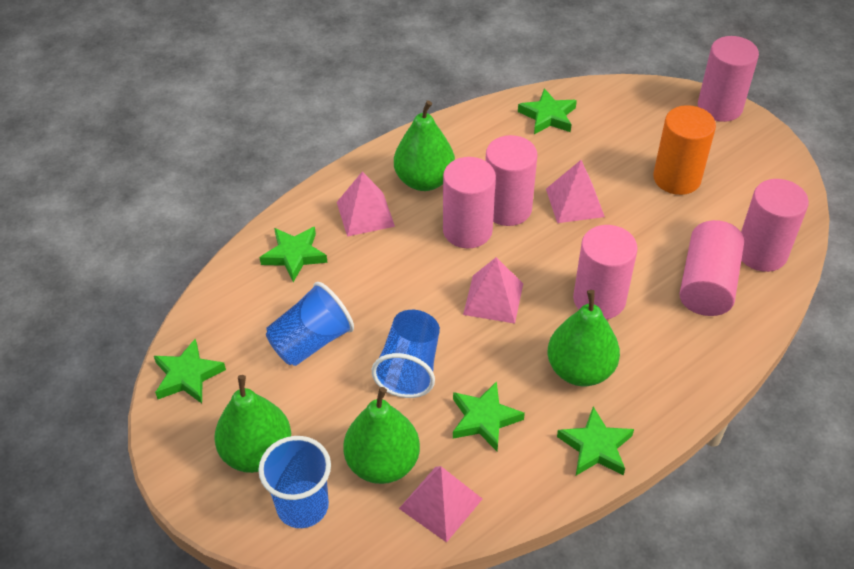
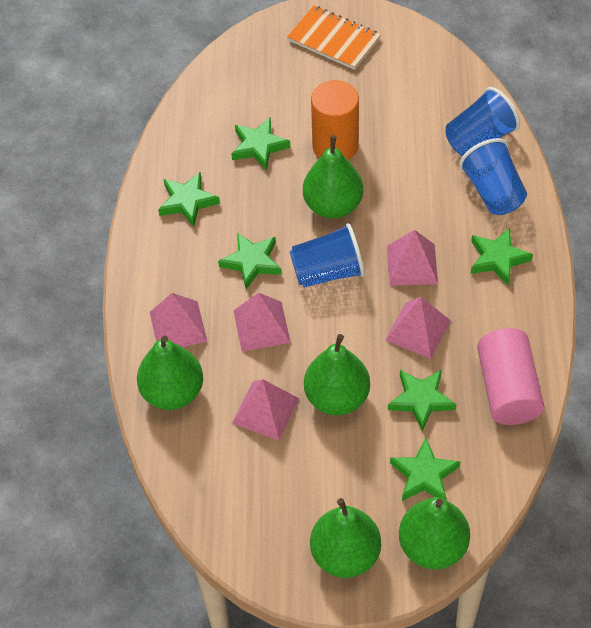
green pear: 4 -> 5
green star: 5 -> 6
orange notebook: 0 -> 1
pink cylinder: 6 -> 1
pink pyramid: 4 -> 5

